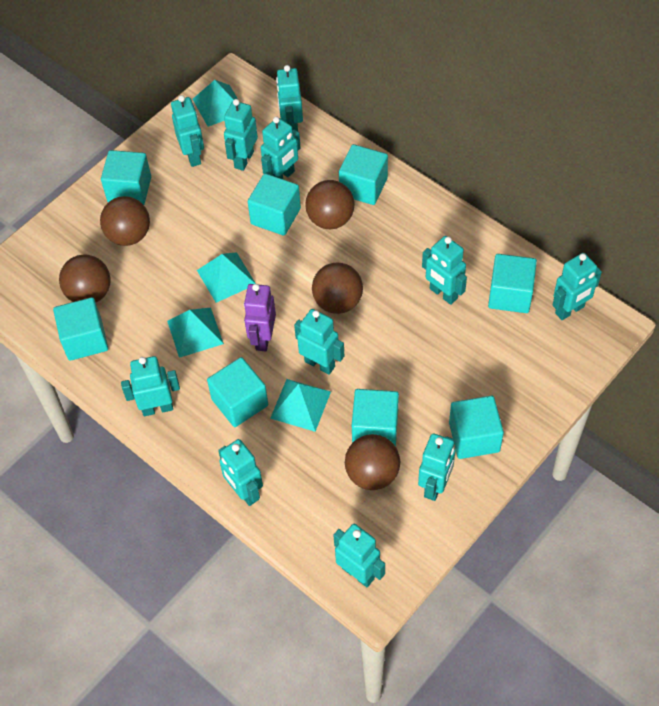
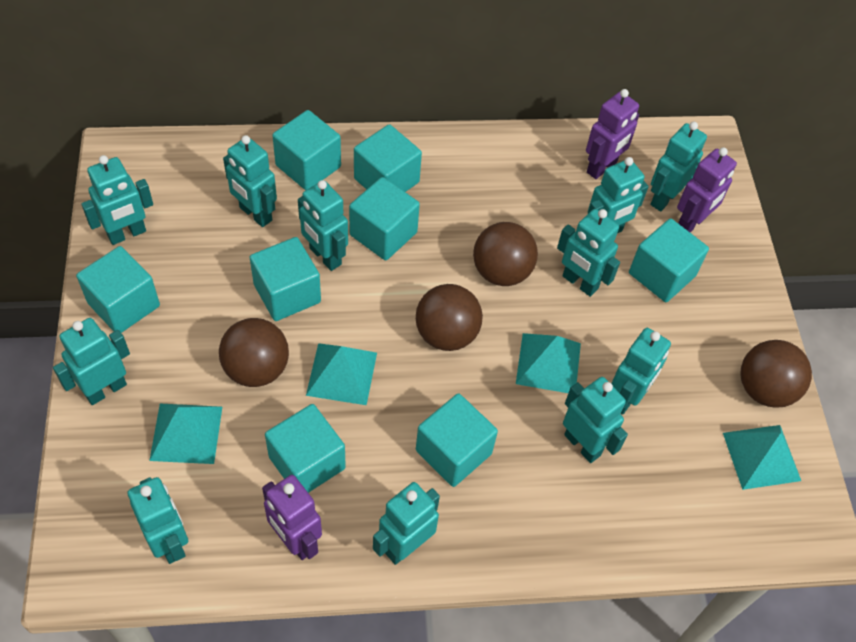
brown ball: 5 -> 4
purple robot: 1 -> 3

